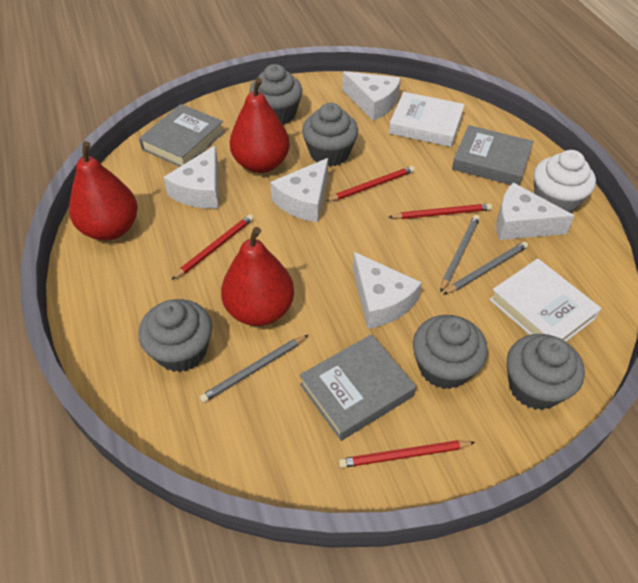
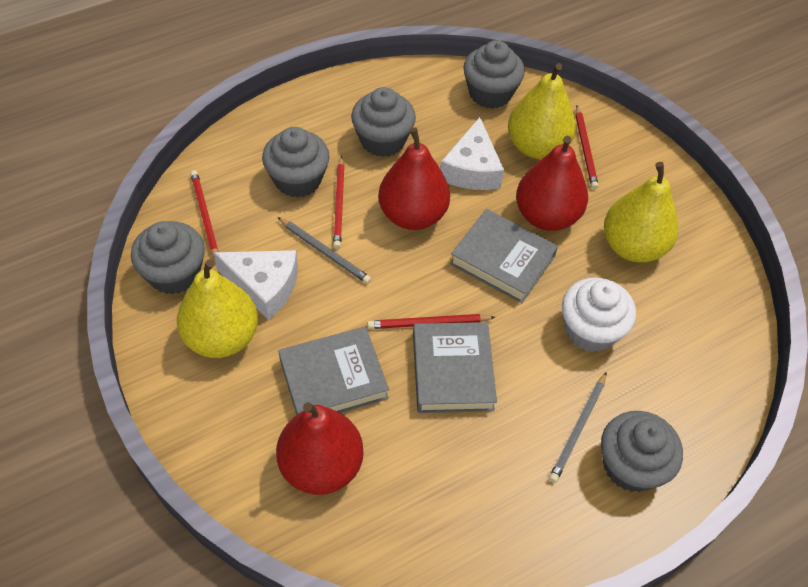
grey pencil: 3 -> 2
white book: 2 -> 0
white cheese: 5 -> 2
yellow pear: 0 -> 3

